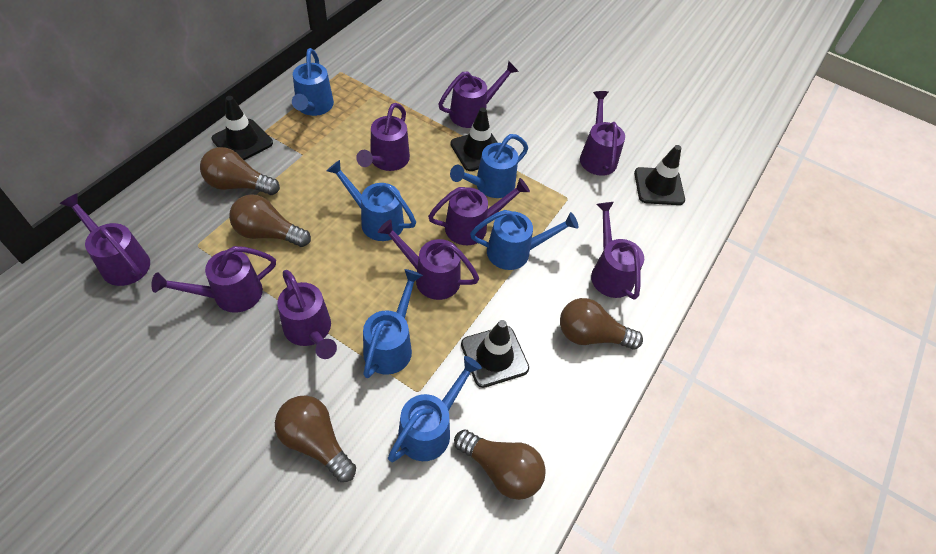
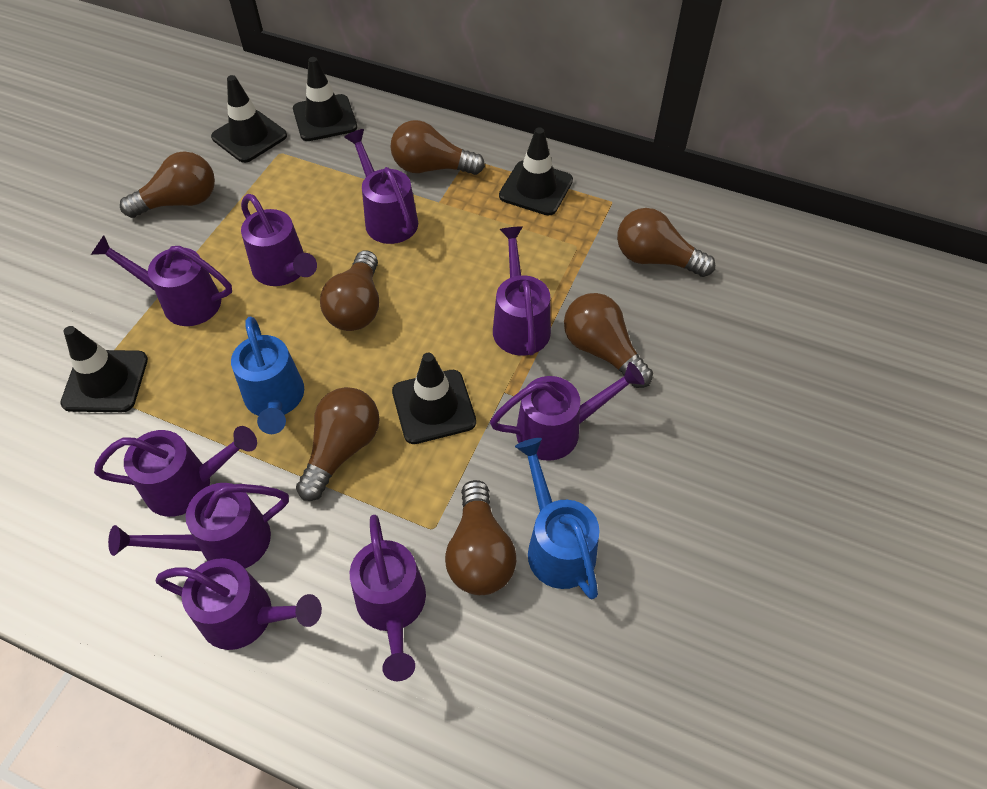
black traffic cone: 4 -> 5
blue watering can: 6 -> 2
brown light bulb: 5 -> 7

